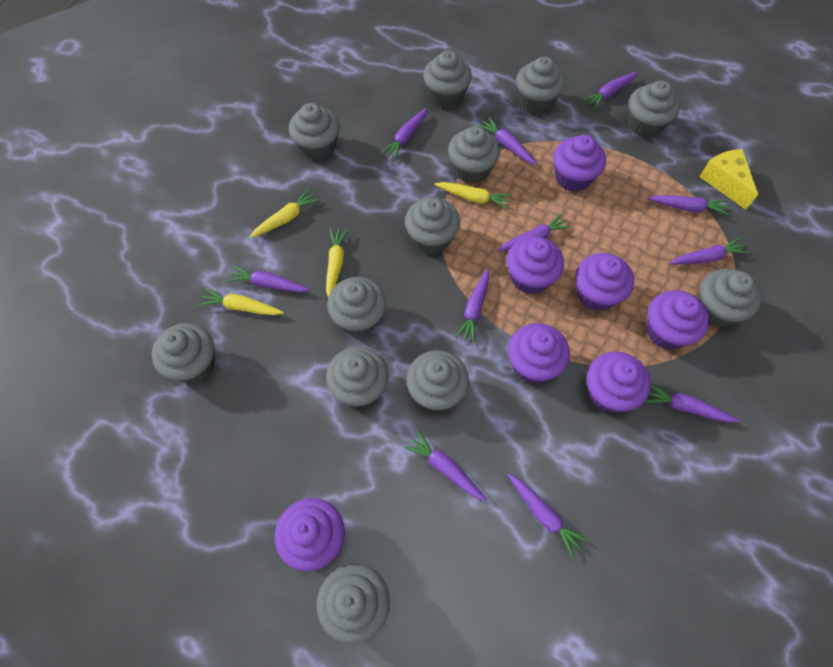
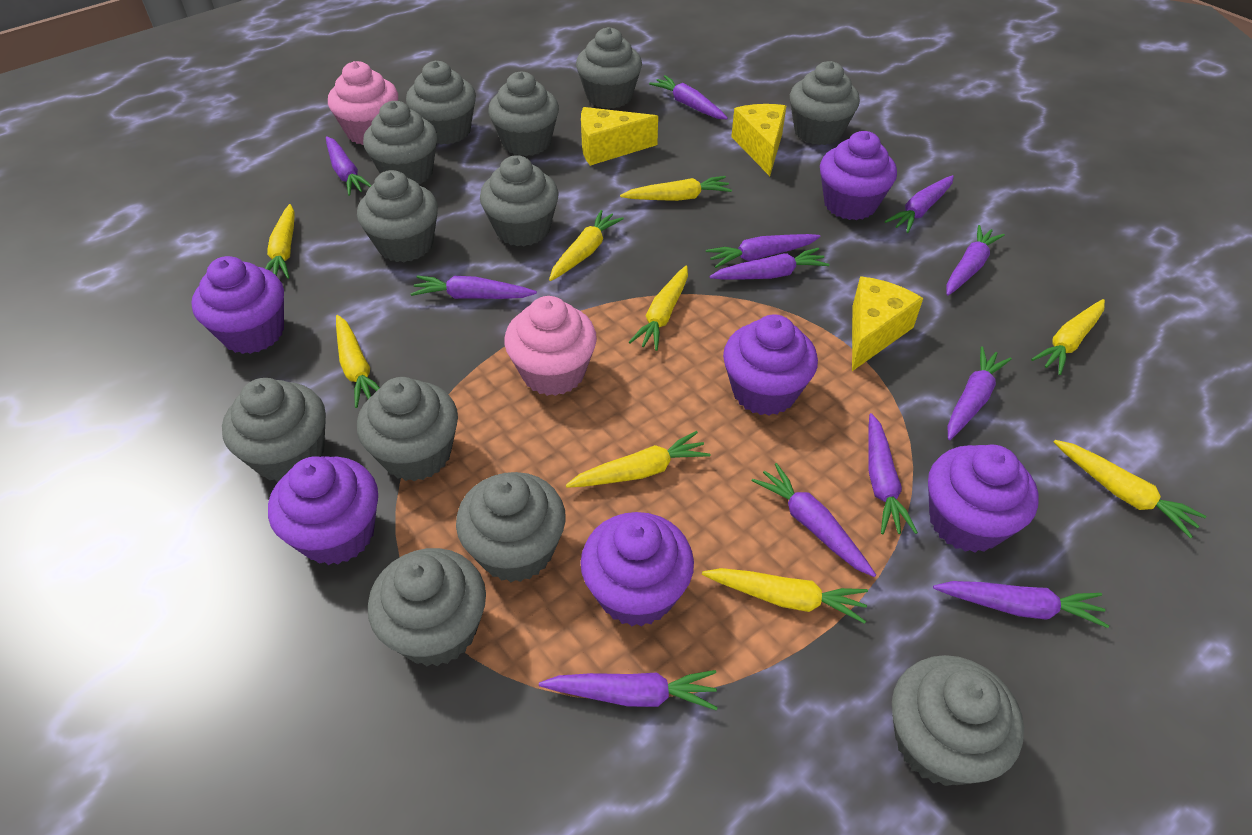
pink cupcake: 0 -> 2
purple carrot: 11 -> 12
purple cupcake: 7 -> 6
yellow carrot: 4 -> 9
yellow cheese: 1 -> 3

